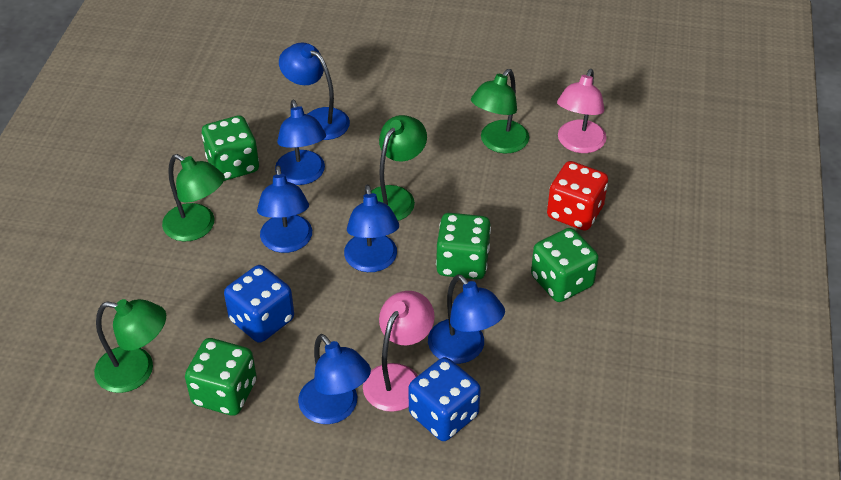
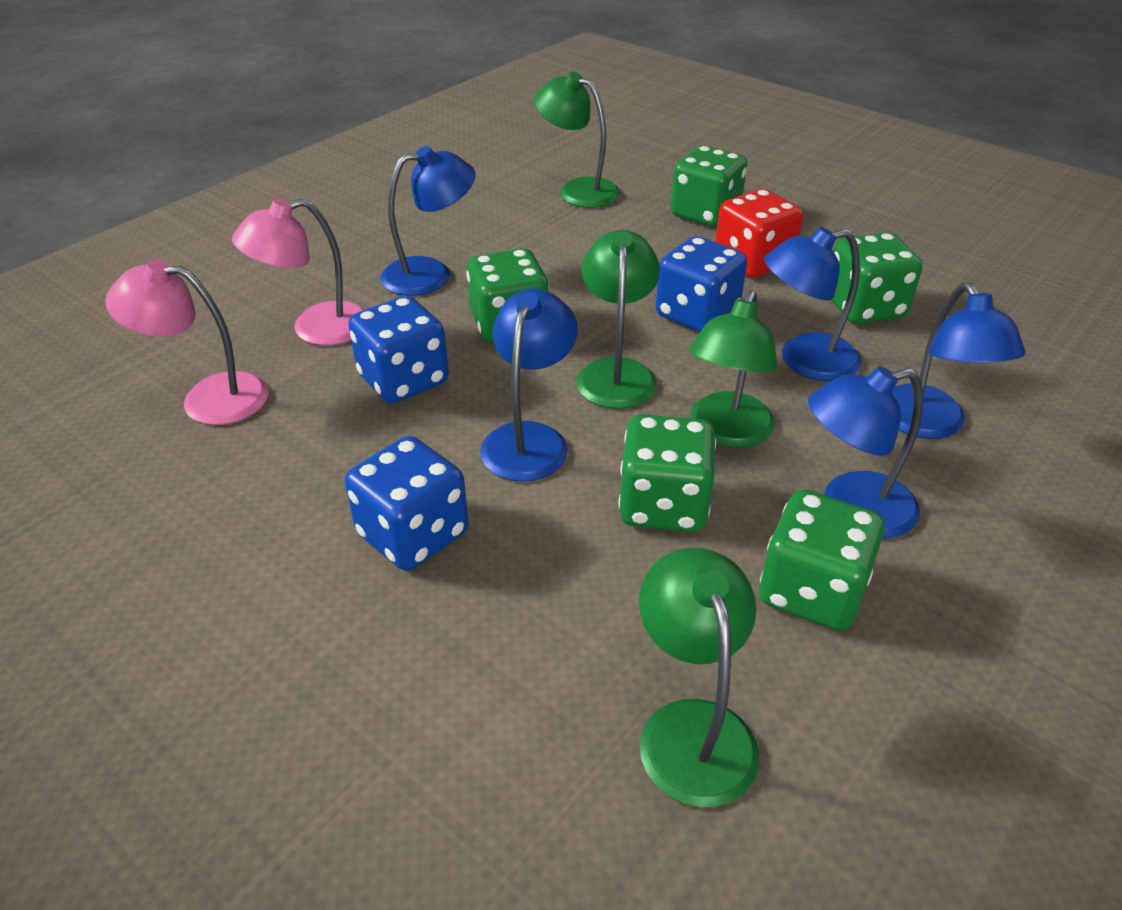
blue dice: 2 -> 3
blue lamp: 6 -> 5
green dice: 4 -> 5

